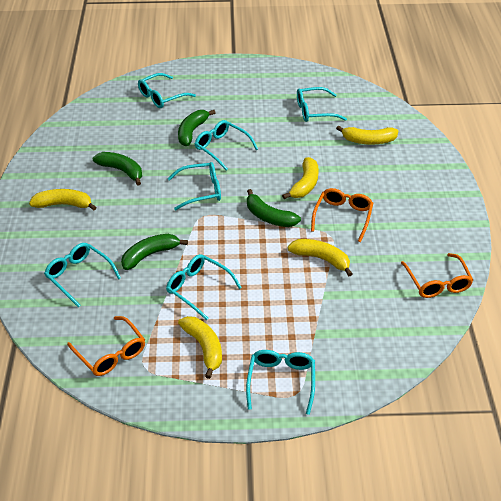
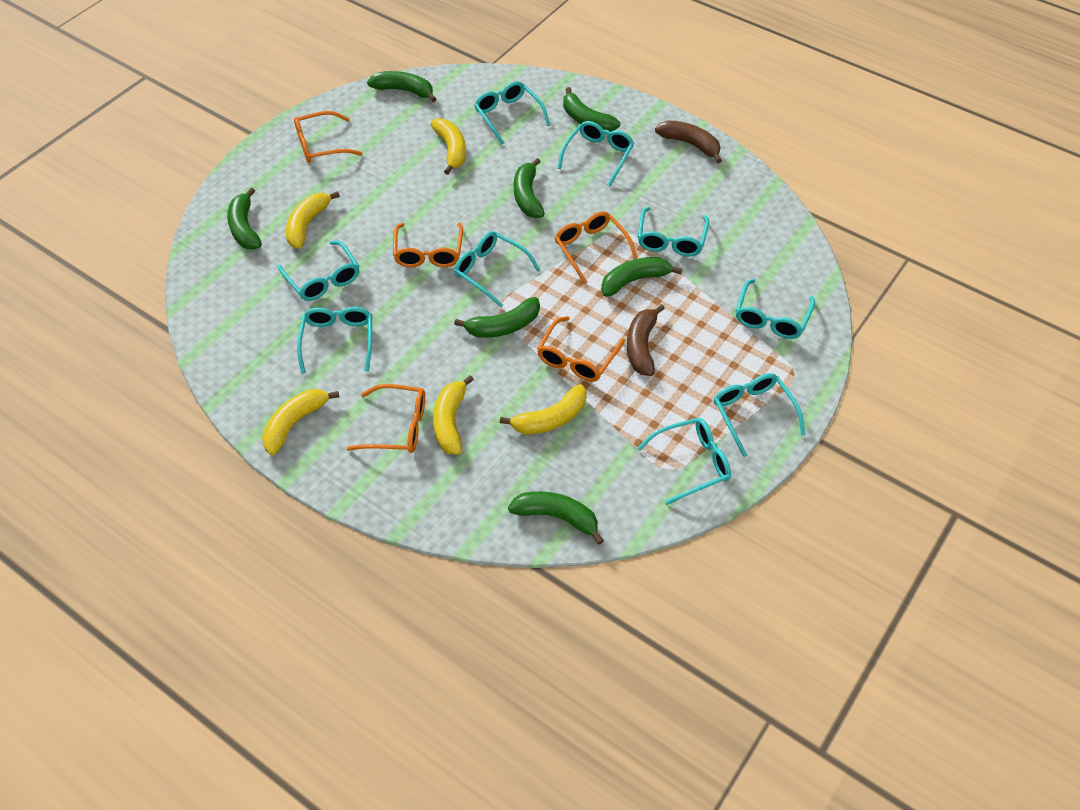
brown banana: 0 -> 2
green banana: 4 -> 7
orange glasses: 3 -> 5
turquoise glasses: 7 -> 9

